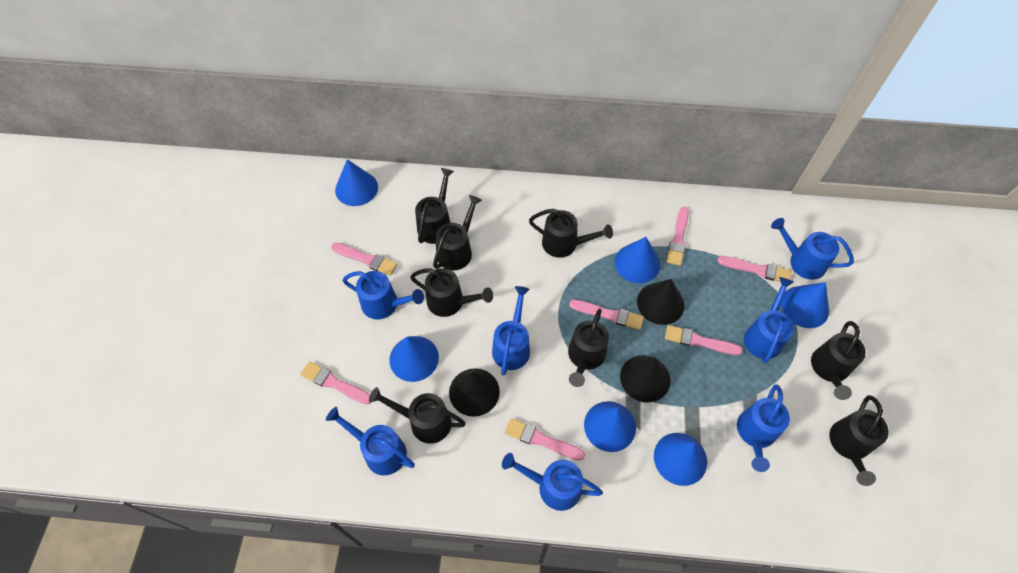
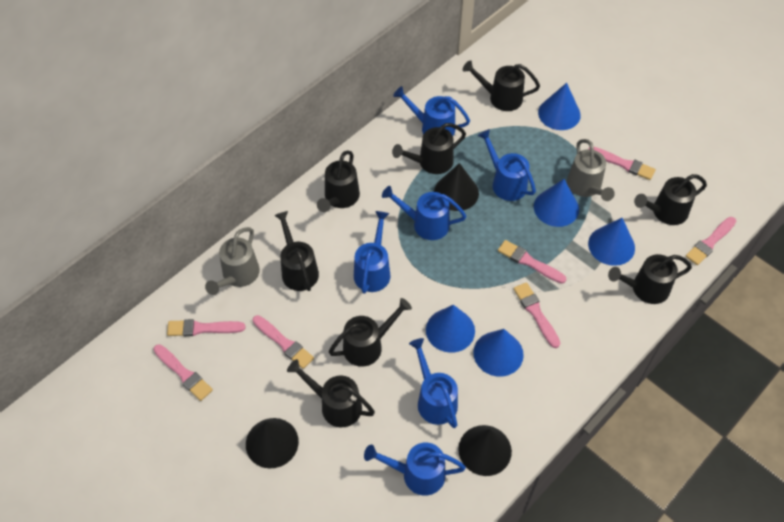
blue cone: 6 -> 5
blue watering can: 7 -> 6
grey watering can: 0 -> 2

